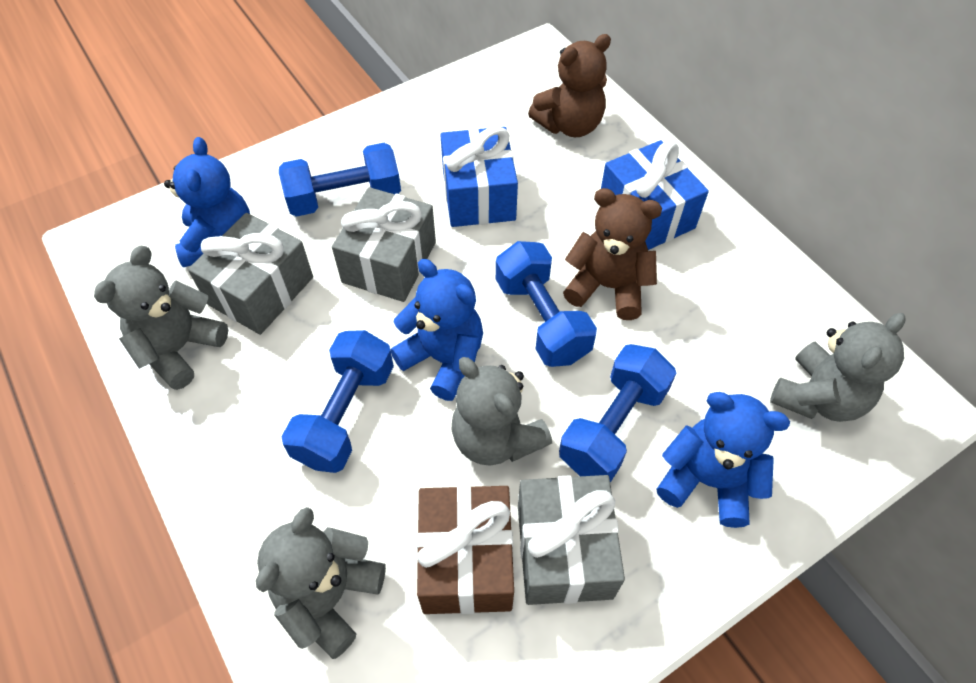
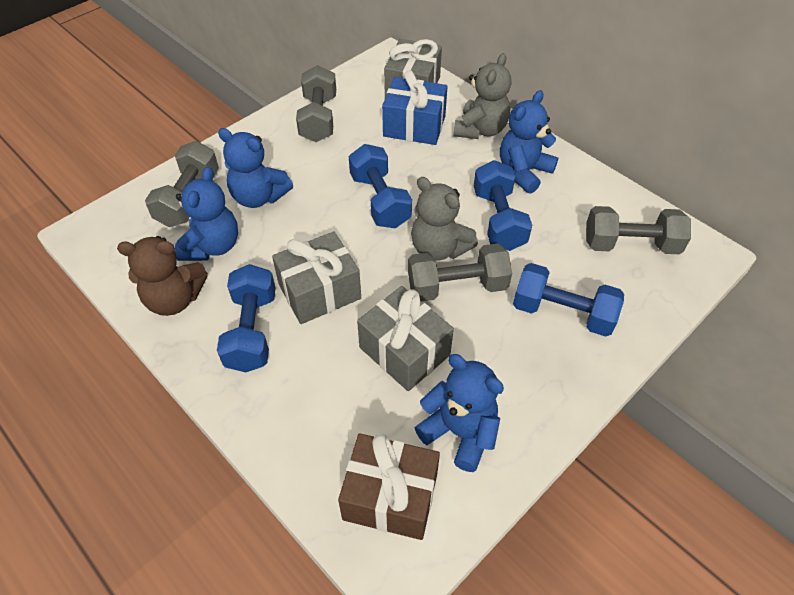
blue gift: 2 -> 1
blue teddy bear: 3 -> 4
brown teddy bear: 2 -> 1
grey dumbbell: 0 -> 4
grey teddy bear: 4 -> 2

